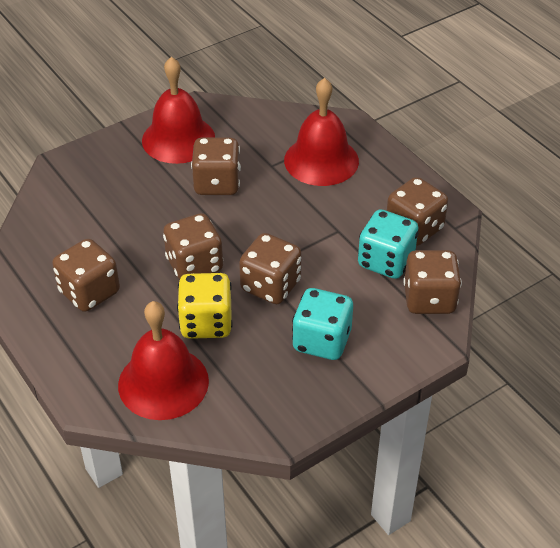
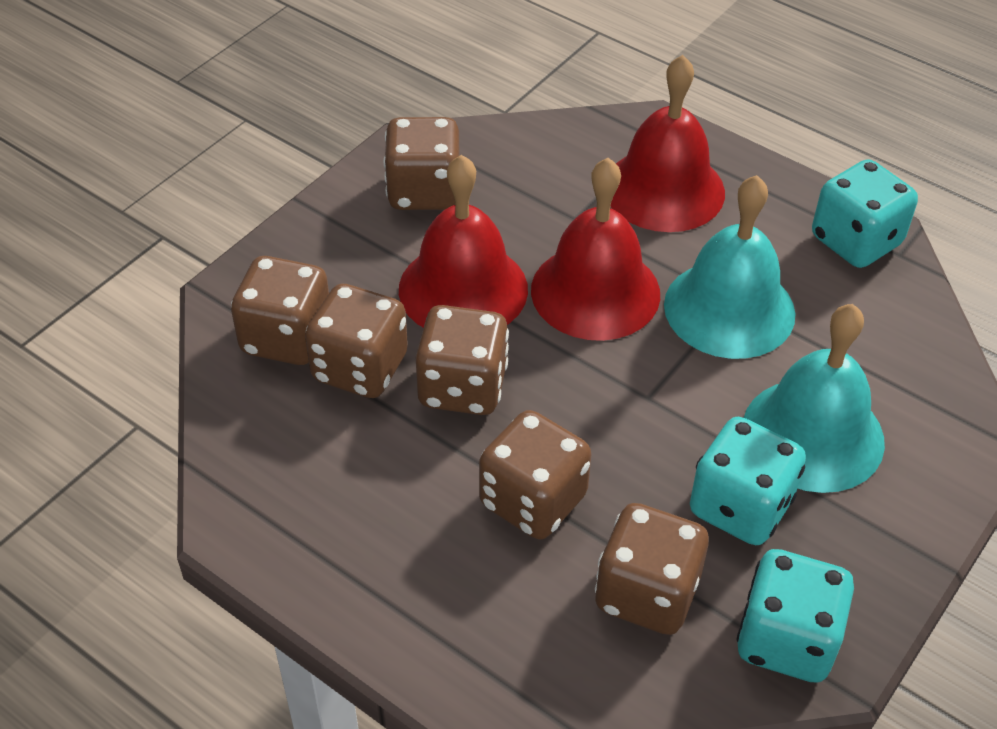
turquoise bell: 0 -> 2
turquoise dice: 2 -> 3
yellow dice: 1 -> 0

